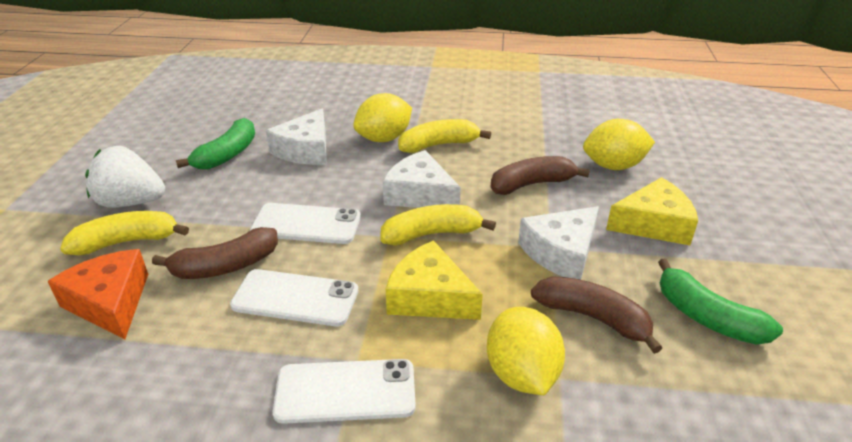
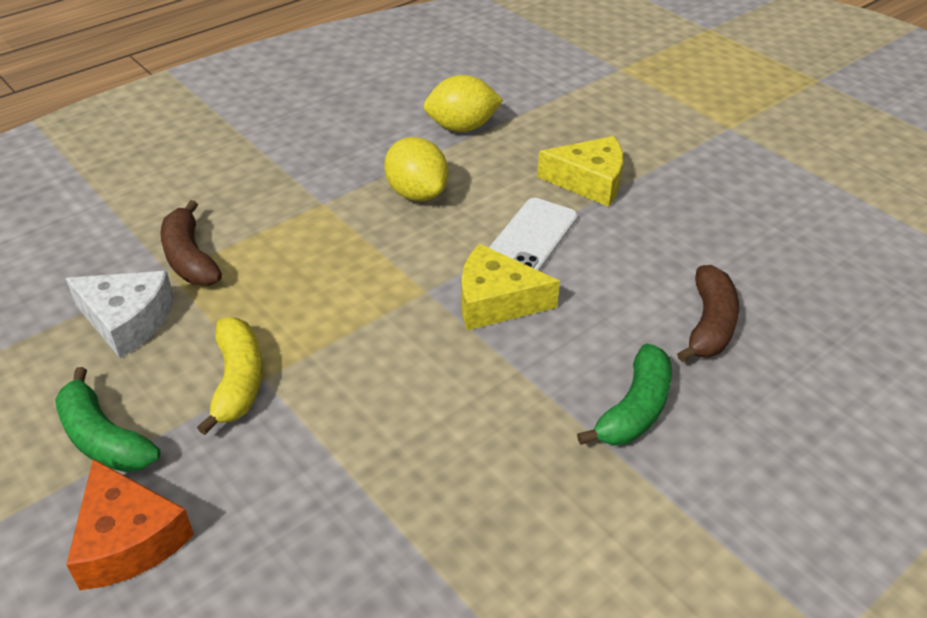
brown banana: 3 -> 2
white cheese: 3 -> 1
white phone: 3 -> 1
white strawberry: 1 -> 0
yellow banana: 3 -> 1
yellow lemon: 3 -> 2

